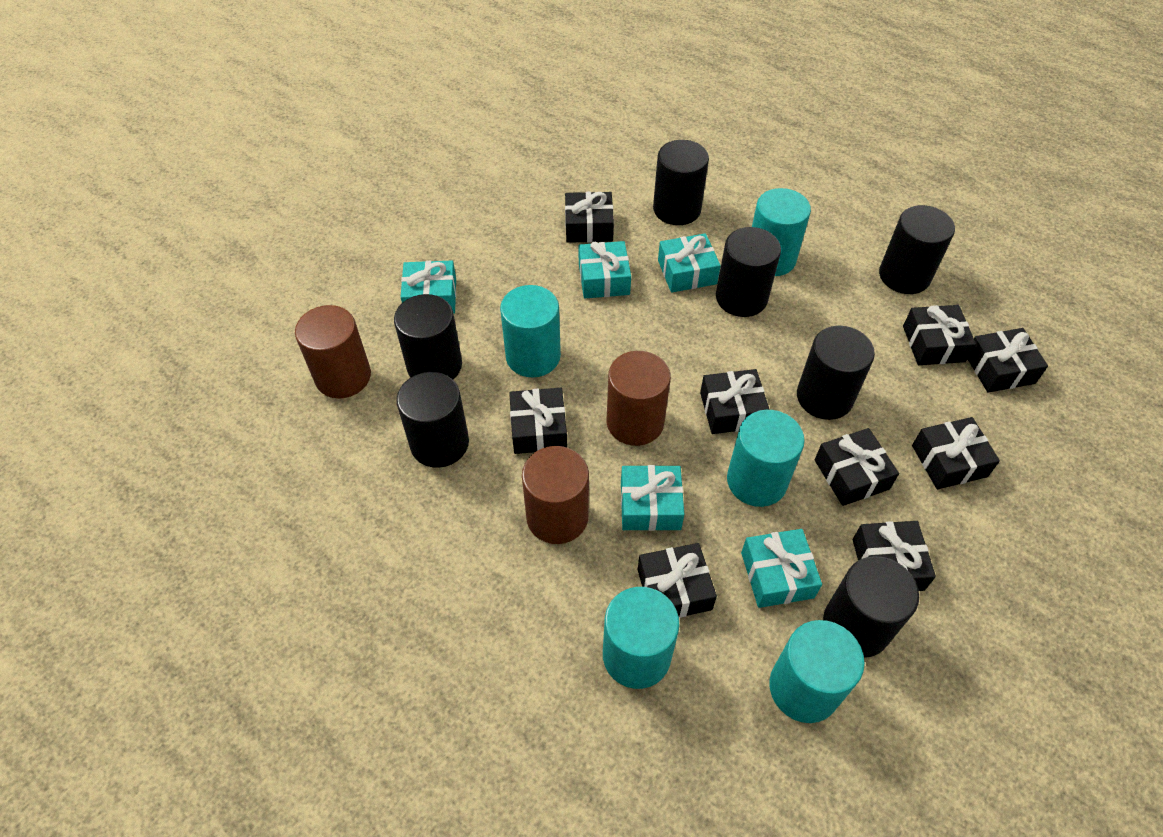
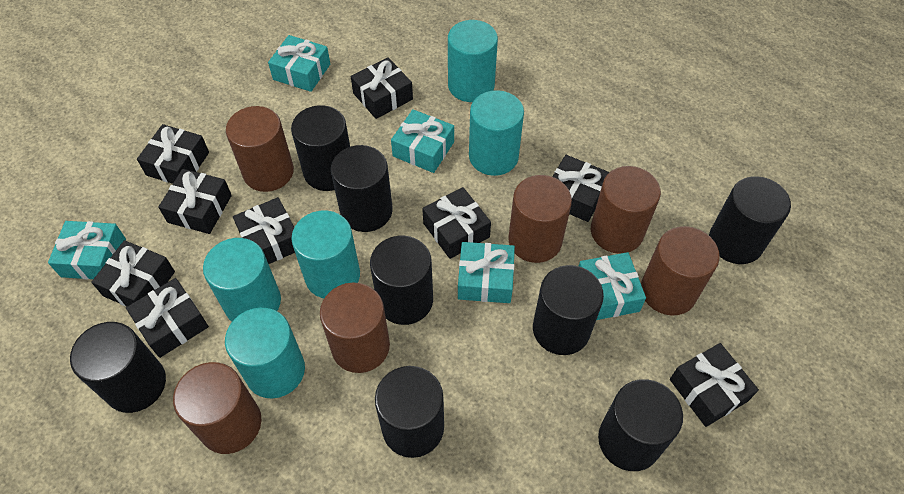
black cylinder: 7 -> 8
brown cylinder: 3 -> 6

